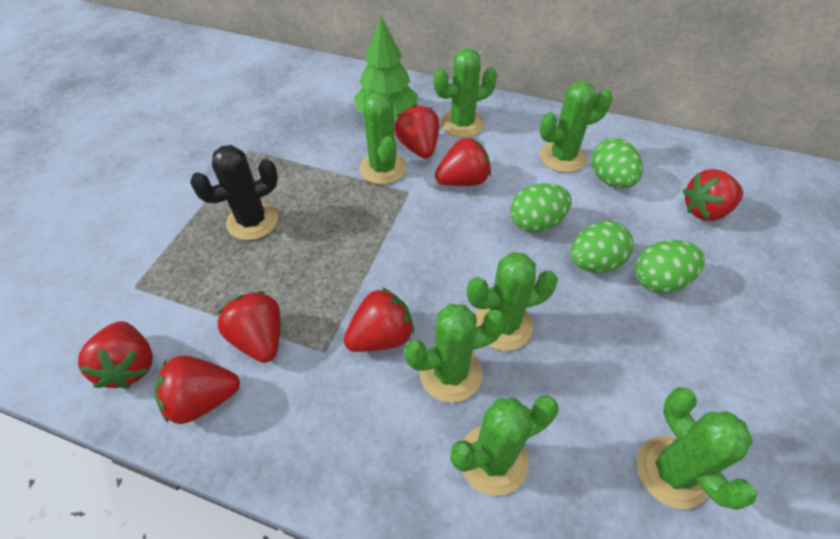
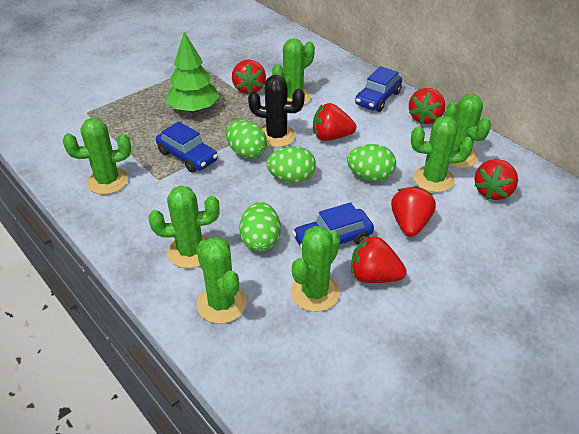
blue car: 0 -> 3
red strawberry: 7 -> 6

